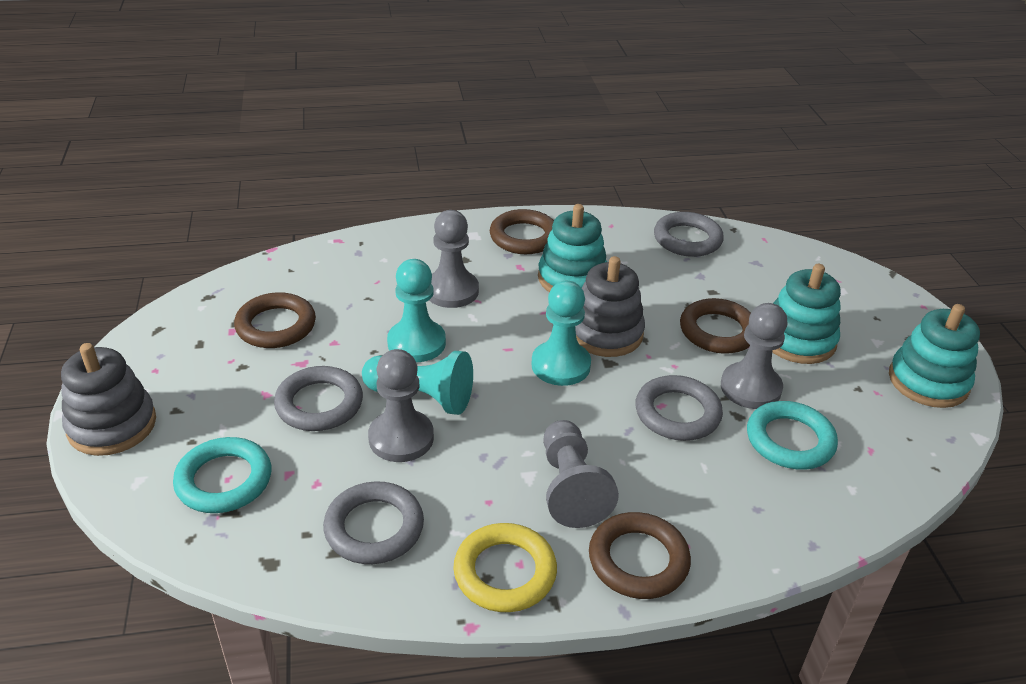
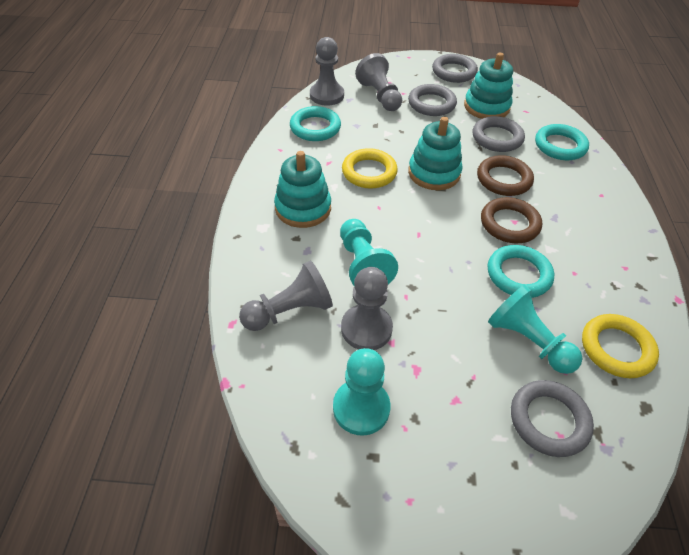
brown ring: 4 -> 2
grey stacking toy: 2 -> 0
turquoise ring: 2 -> 3
yellow ring: 1 -> 2

